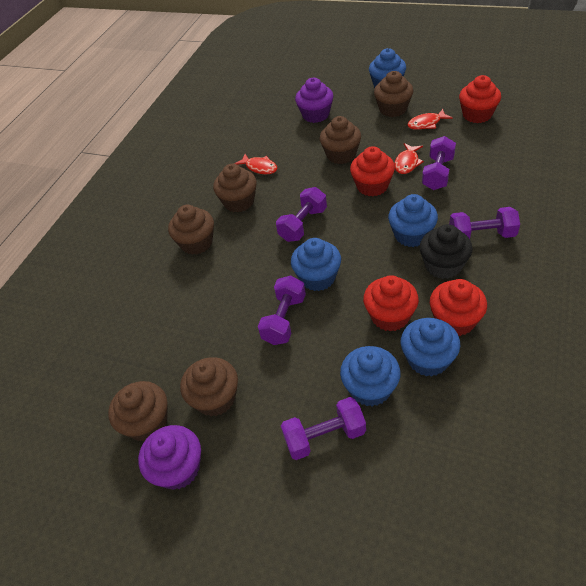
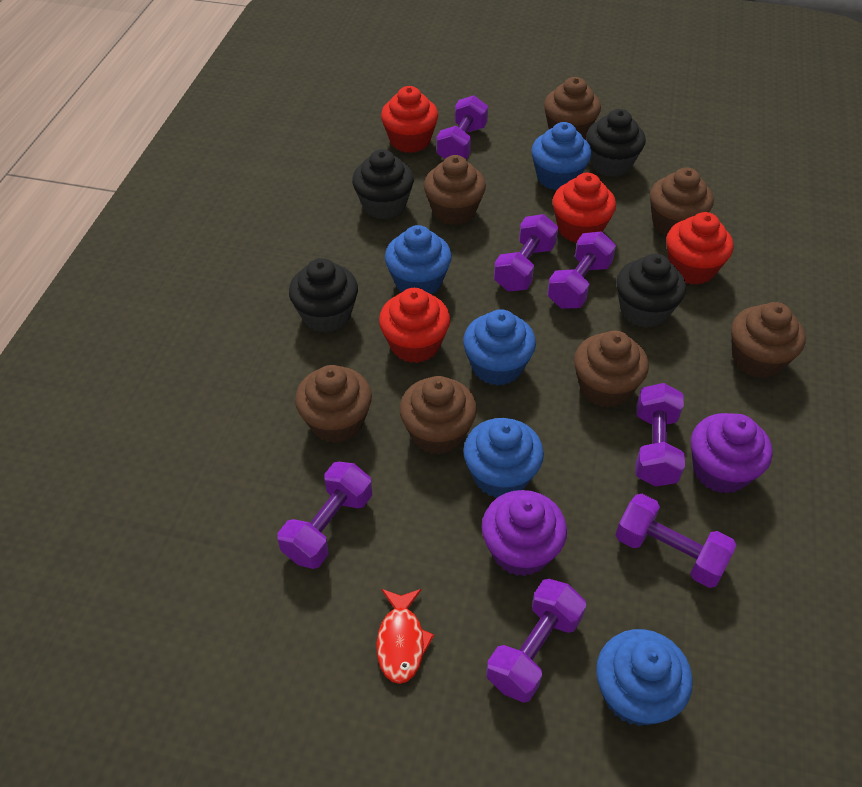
black cupcake: 1 -> 4
brown cupcake: 6 -> 7
purple dumbbell: 5 -> 7
red fish: 3 -> 1

